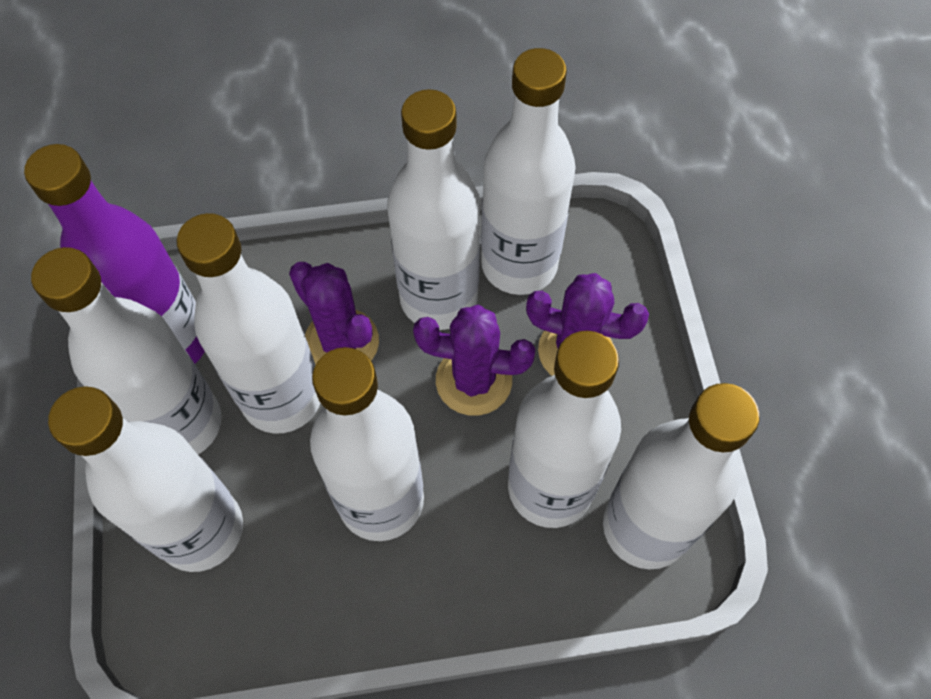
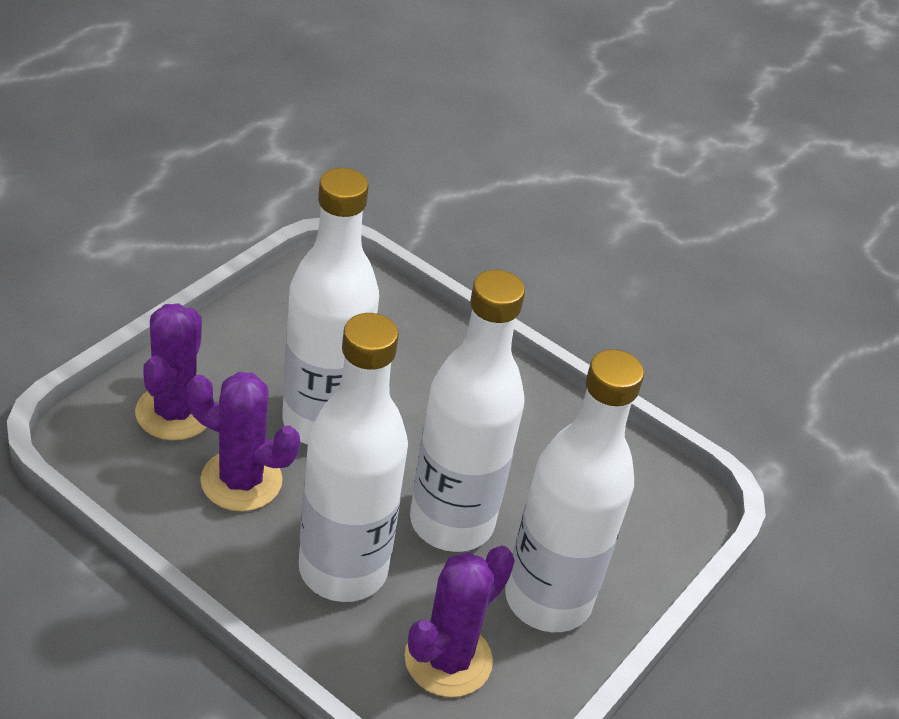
purple bottle: 1 -> 0
white bottle: 8 -> 4

